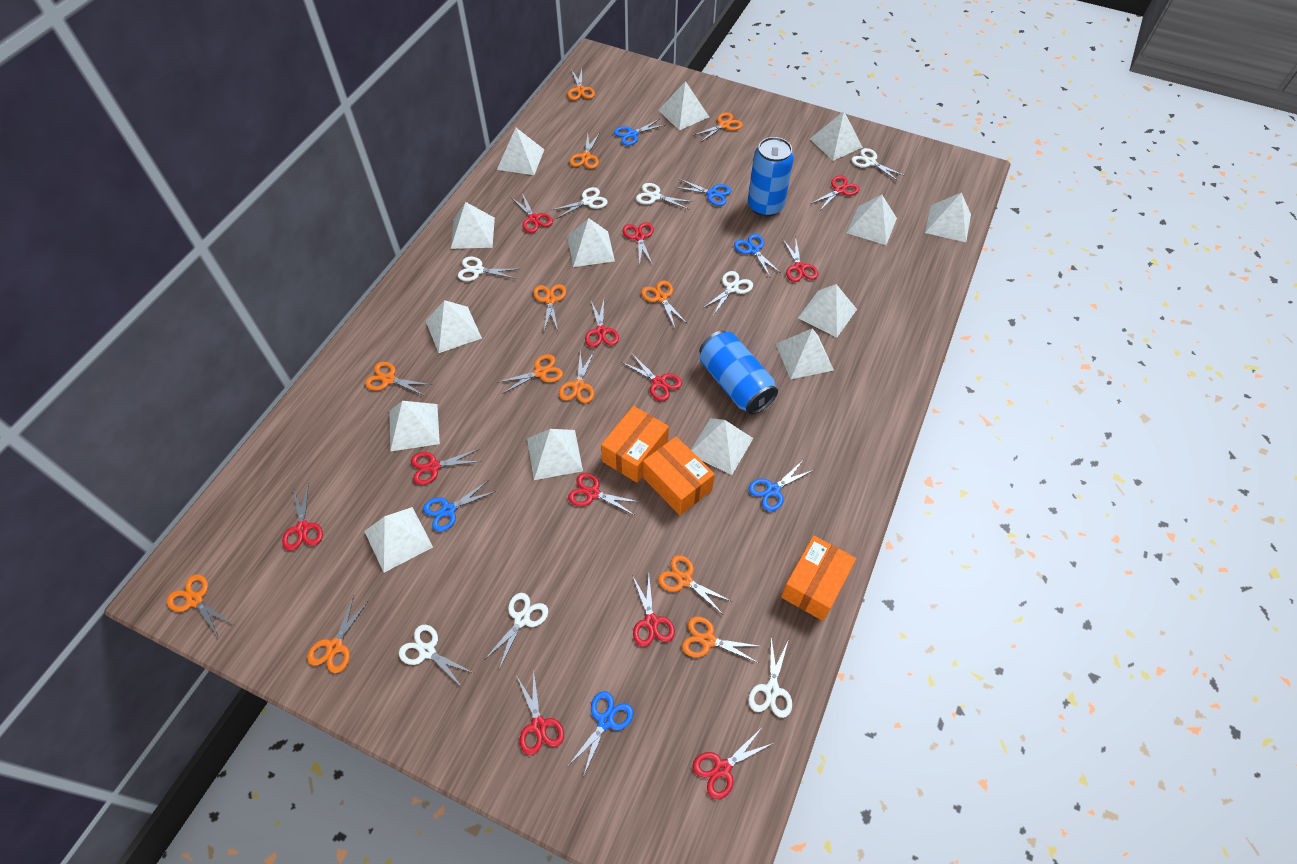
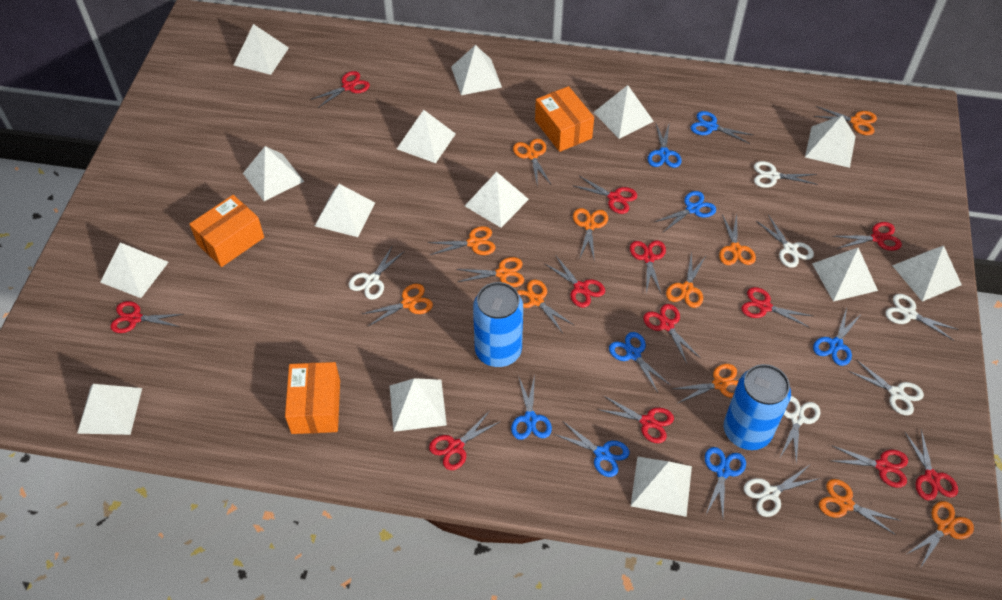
blue scissors: 6 -> 8
white scissors: 8 -> 7

